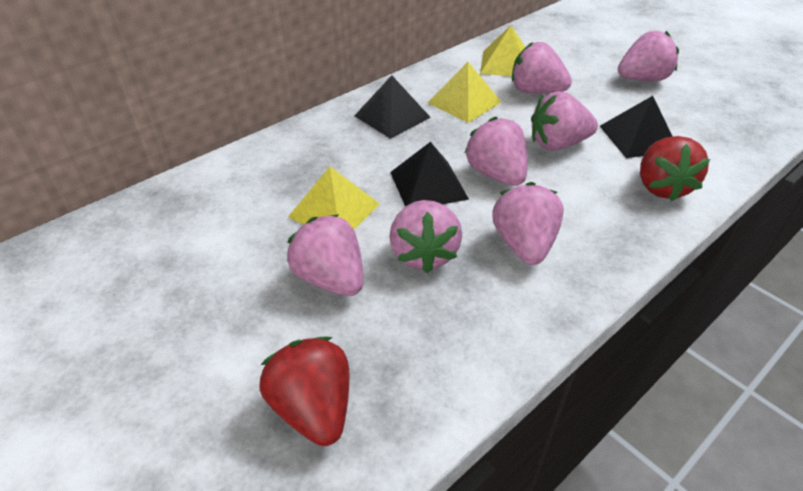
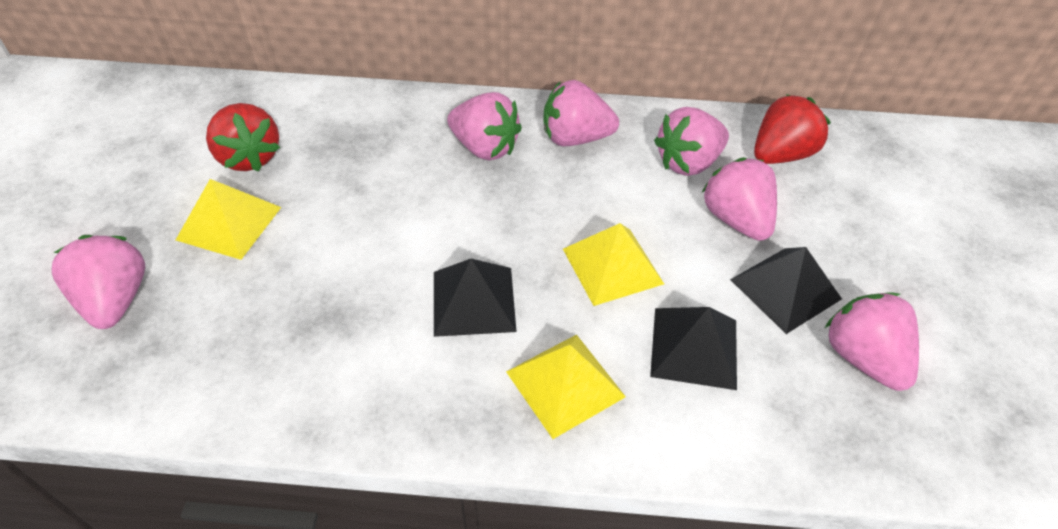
pink strawberry: 7 -> 6

